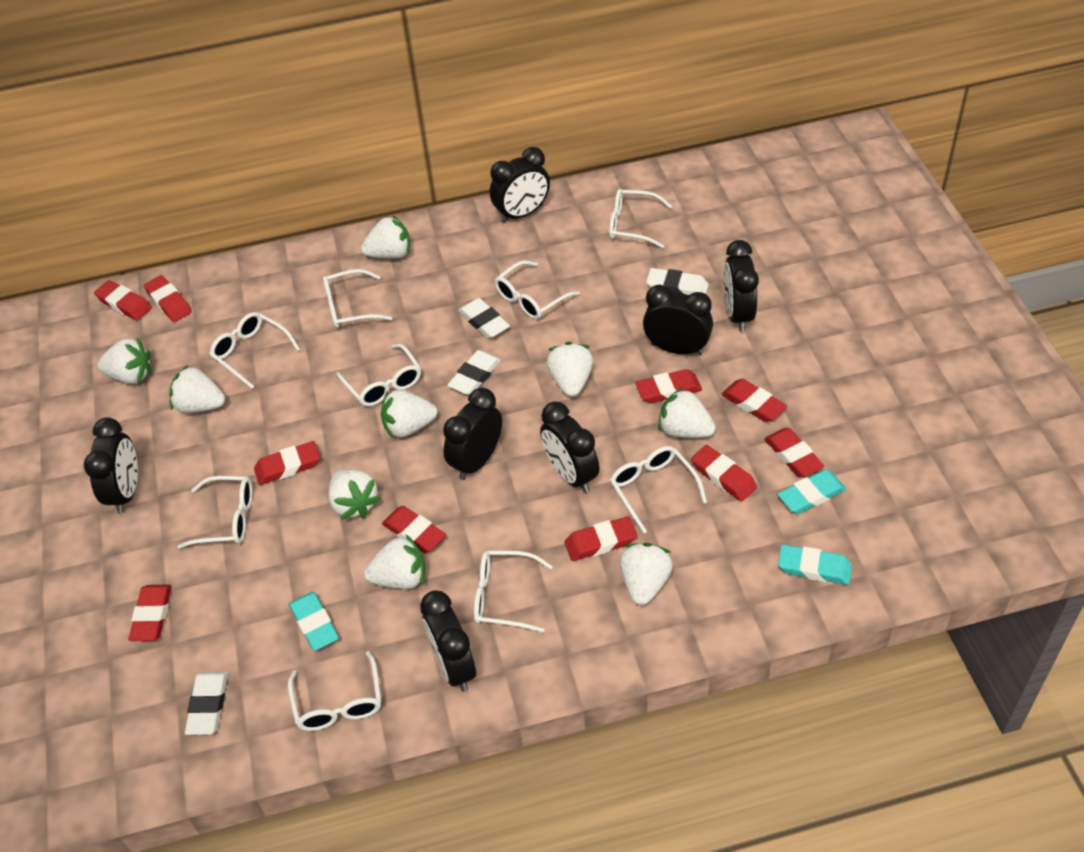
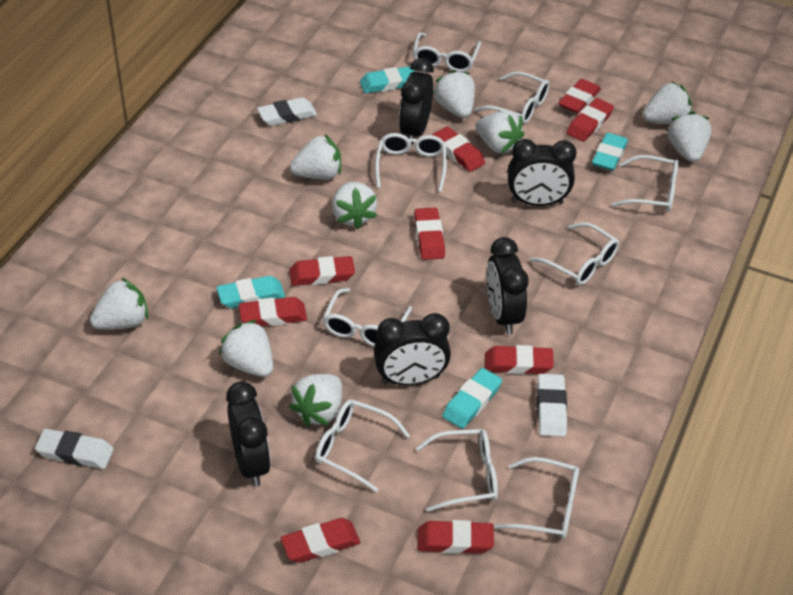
black clock: 7 -> 5
red eraser: 10 -> 9
turquoise eraser: 3 -> 4
white eraser: 4 -> 3

